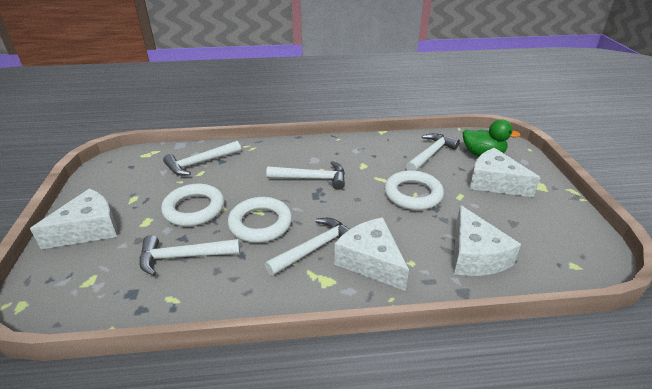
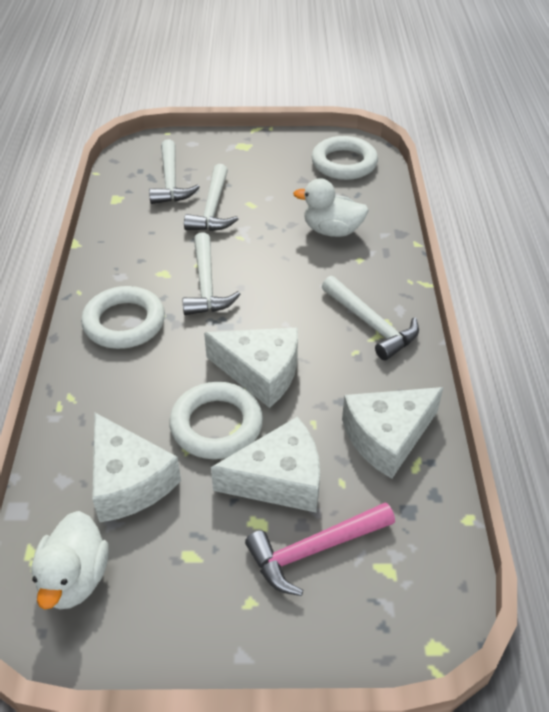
green duck: 1 -> 0
pink hammer: 0 -> 1
white duck: 0 -> 2
white hammer: 5 -> 4

